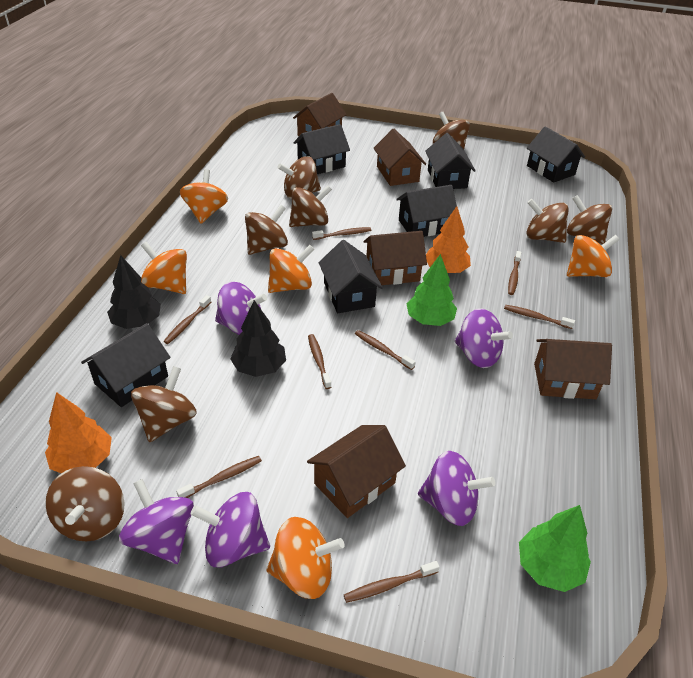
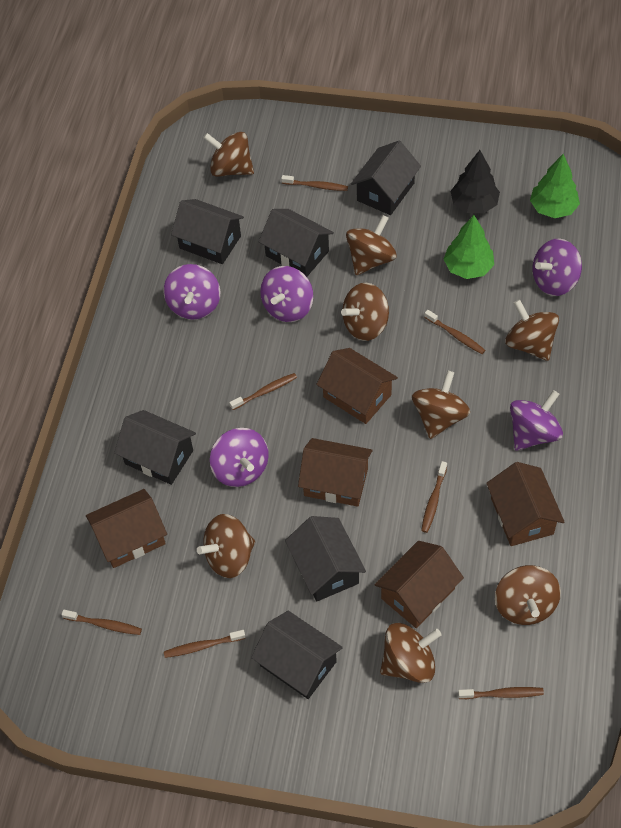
black tree: 2 -> 1
brown toothbrush: 8 -> 7
orange spinning top: 5 -> 0
orange tree: 2 -> 0

